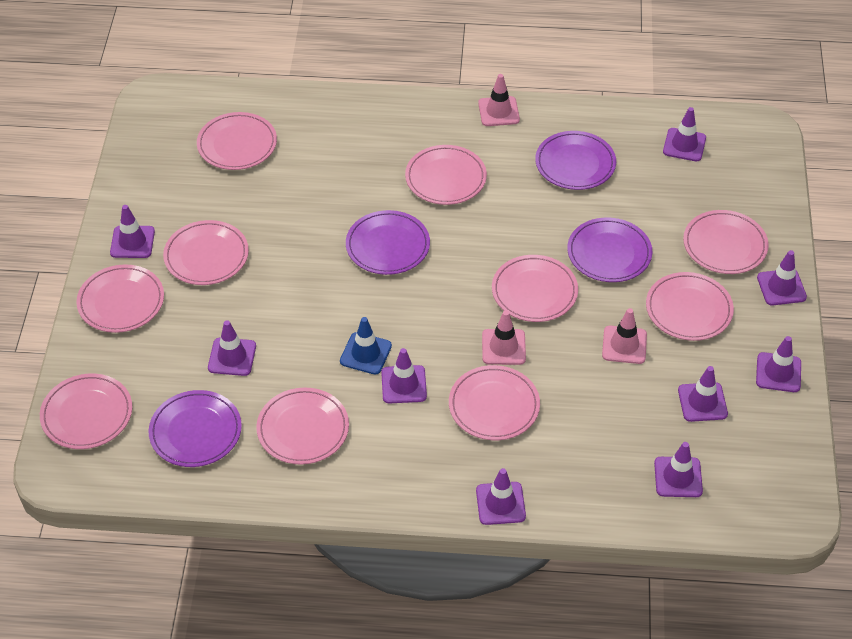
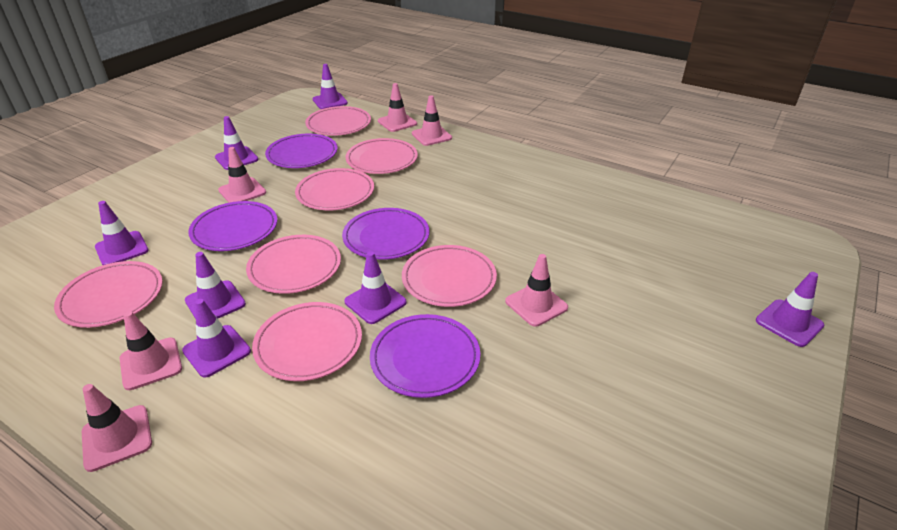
blue traffic cone: 1 -> 0
pink plate: 10 -> 7
pink traffic cone: 3 -> 6
purple traffic cone: 9 -> 7

